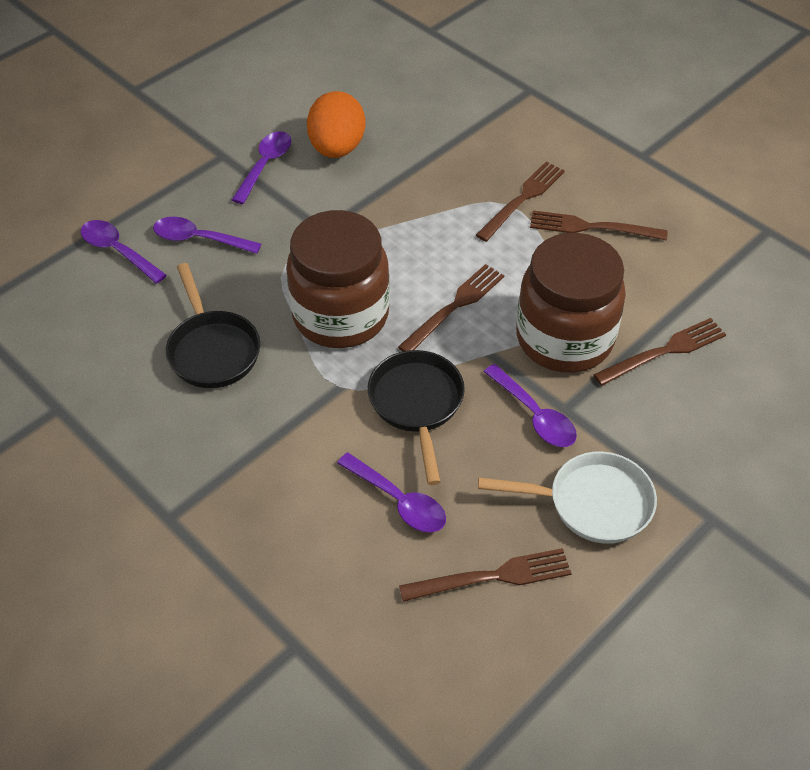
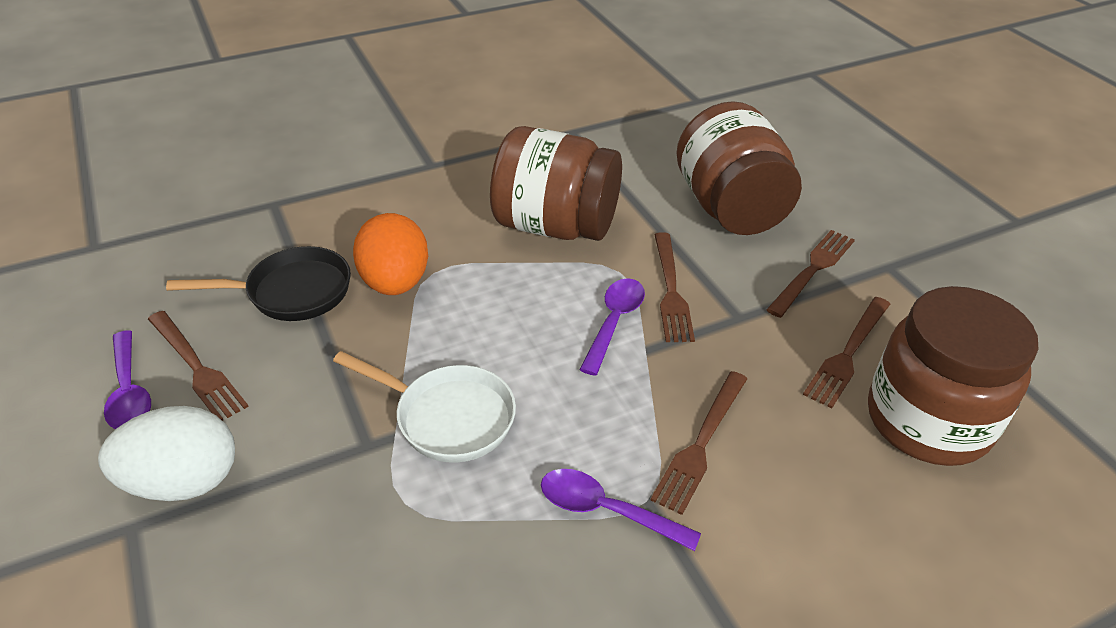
black pan: 2 -> 1
brown jar: 2 -> 3
purple spoon: 5 -> 3
white egg: 0 -> 1

